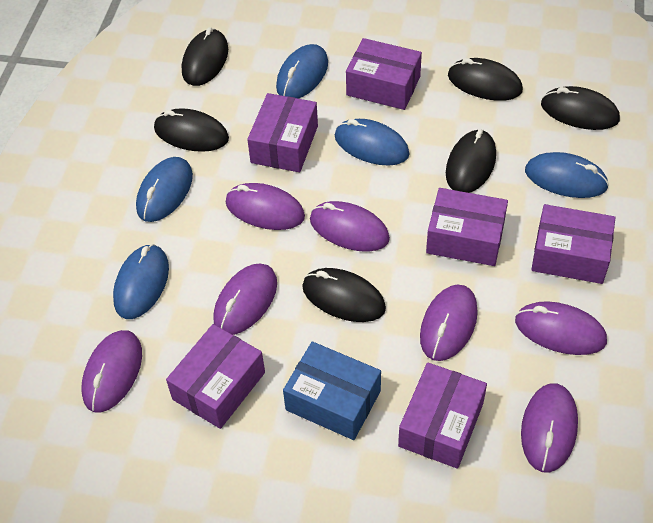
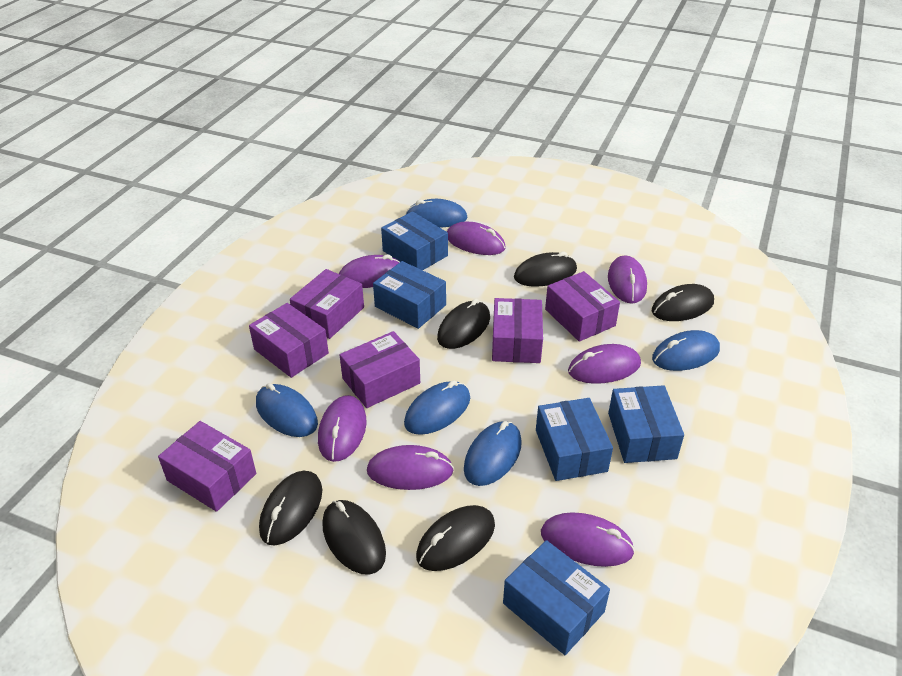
blue box: 1 -> 5

